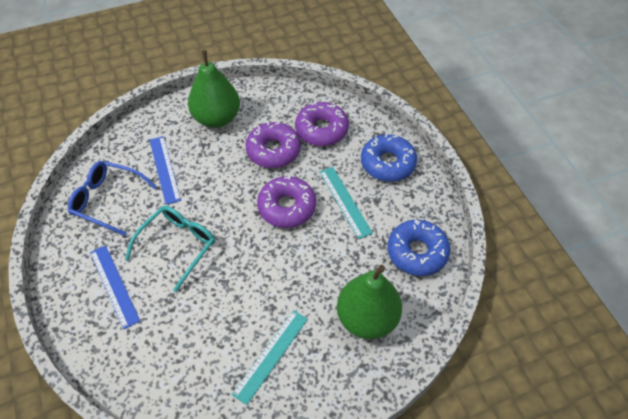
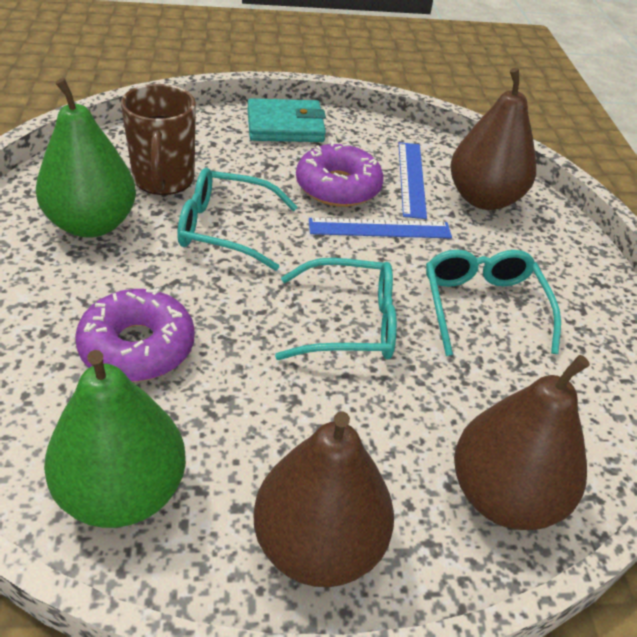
blue donut: 2 -> 0
blue glasses: 1 -> 0
brown mug: 0 -> 1
brown pear: 0 -> 3
purple donut: 3 -> 2
turquoise glasses: 1 -> 3
turquoise ruler: 2 -> 0
turquoise wallet: 0 -> 1

